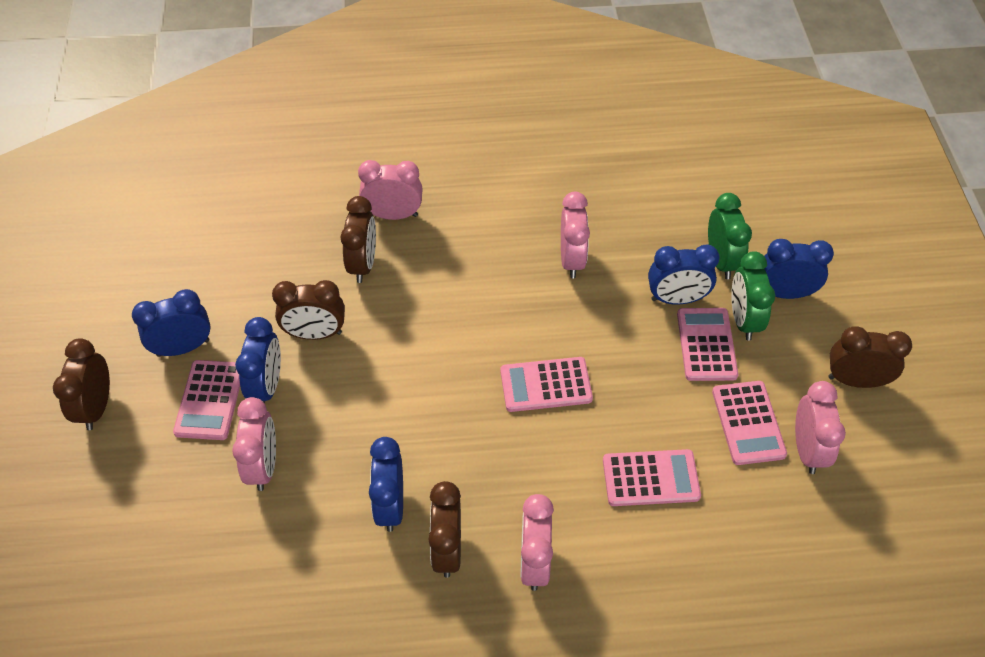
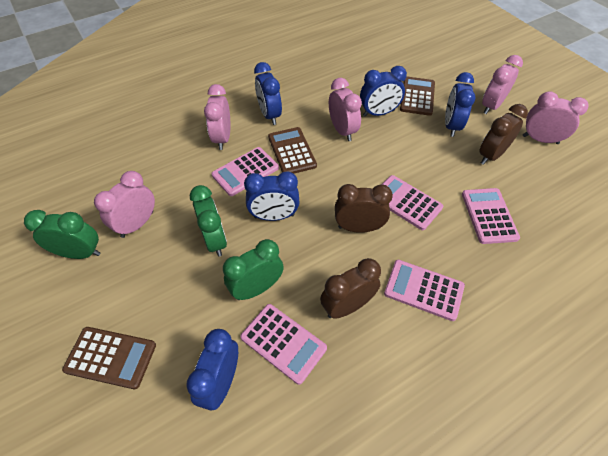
brown calculator: 0 -> 3
brown clock: 5 -> 3
green clock: 2 -> 3

